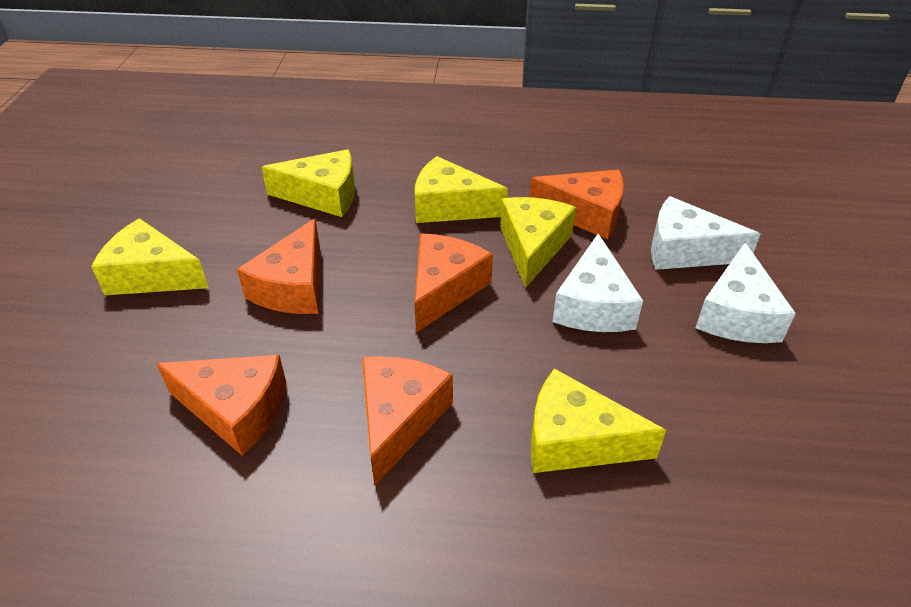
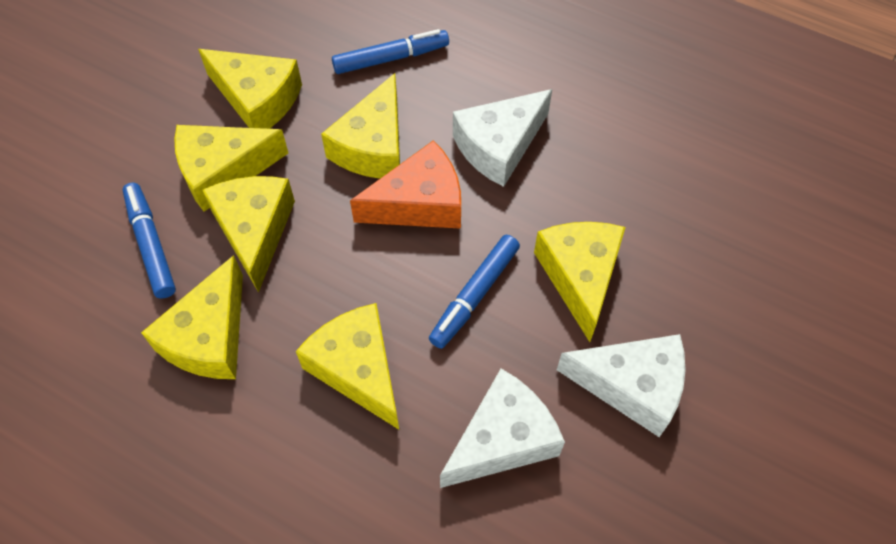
blue marker: 0 -> 3
orange cheese: 5 -> 1
yellow cheese: 5 -> 7

